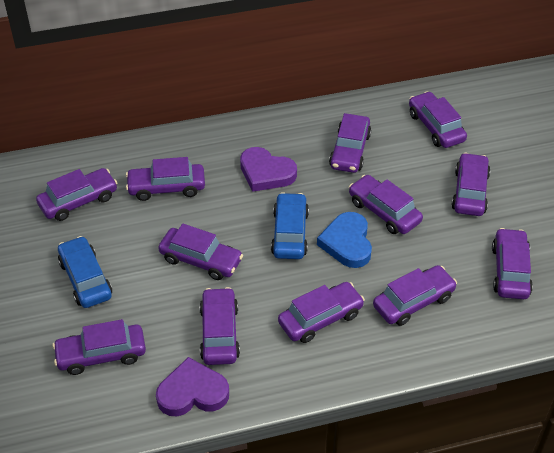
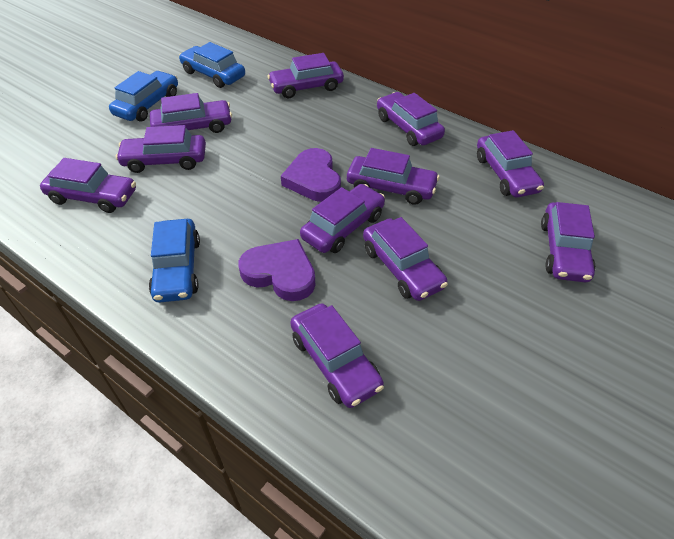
blue car: 2 -> 3
blue heart: 1 -> 0
purple car: 12 -> 11

